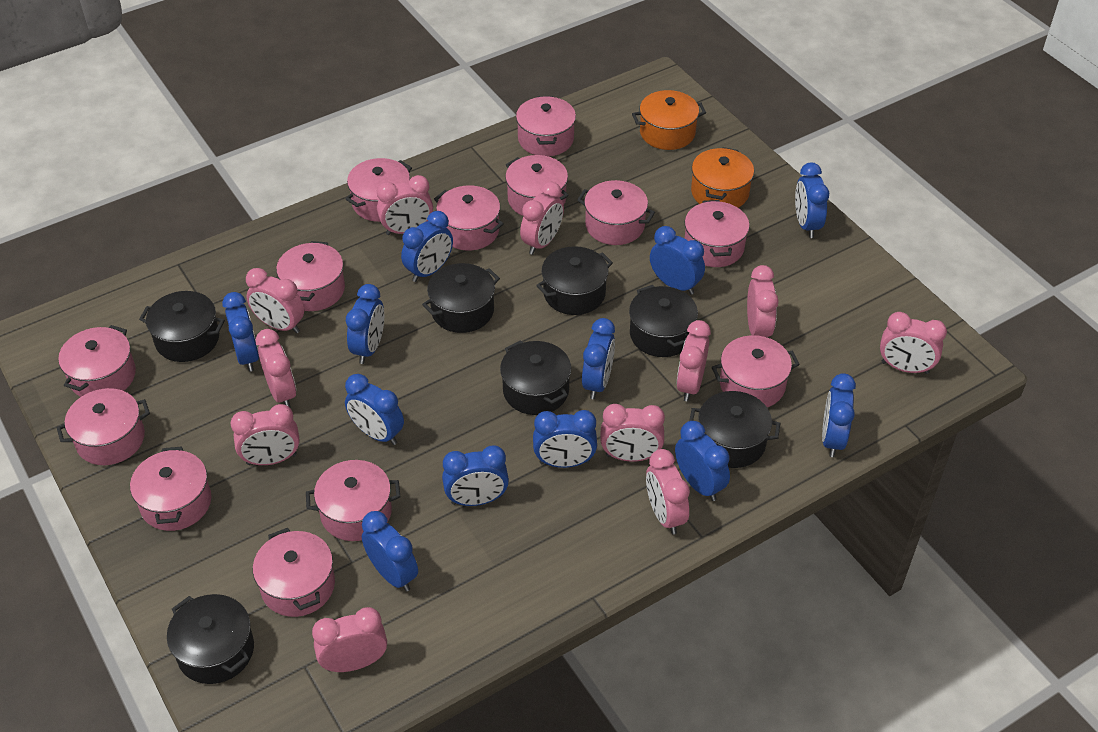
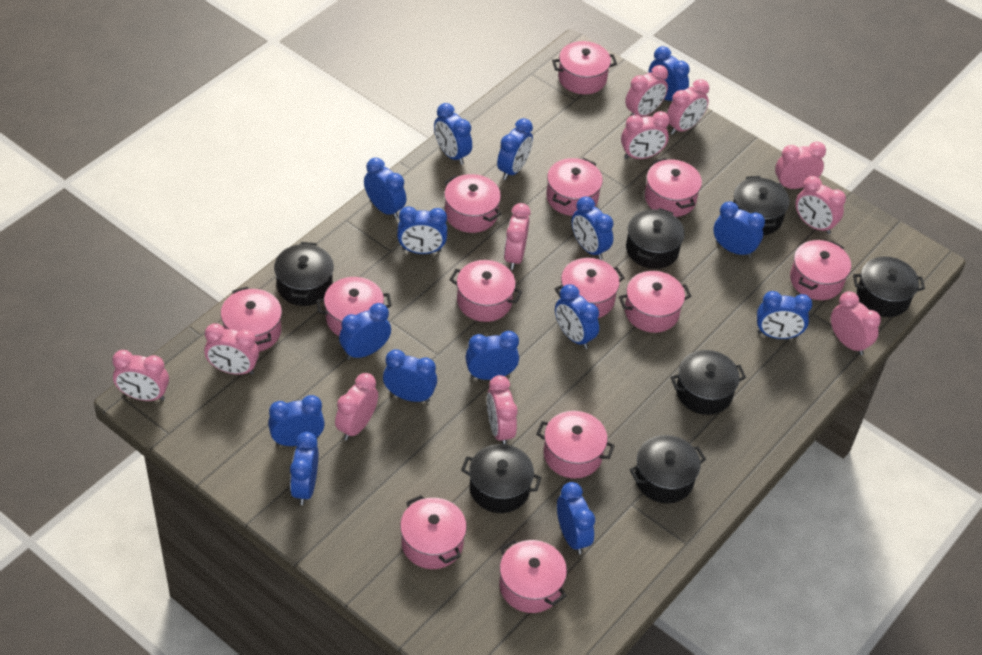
blue clock: 12 -> 15
orange pot: 2 -> 0

